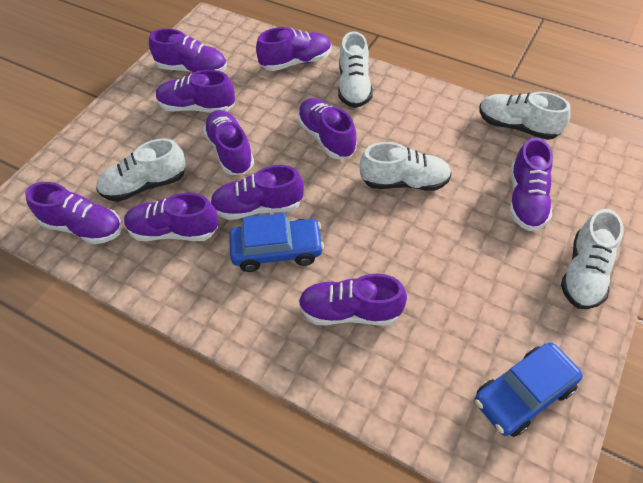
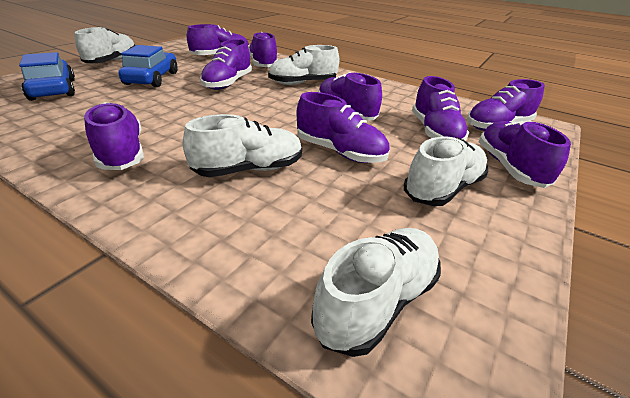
purple shoe: 10 -> 9

